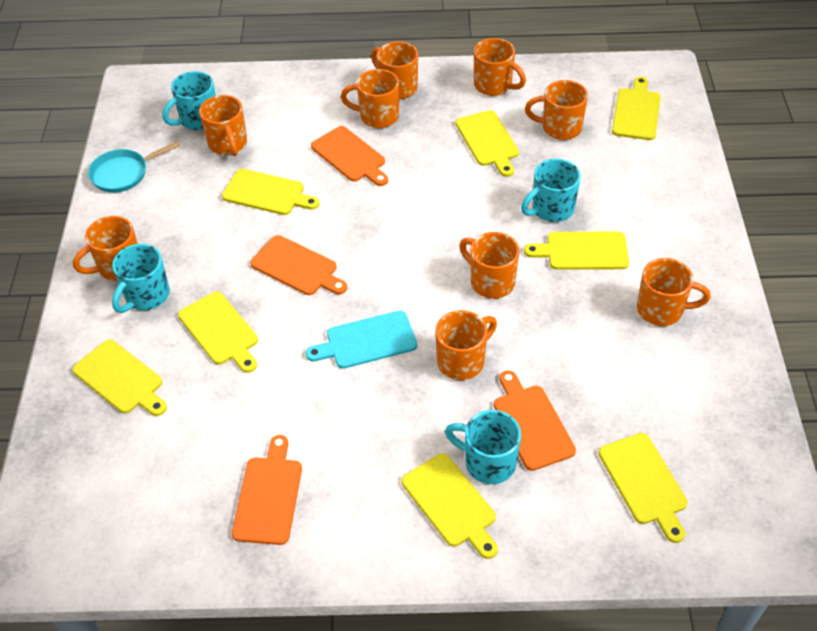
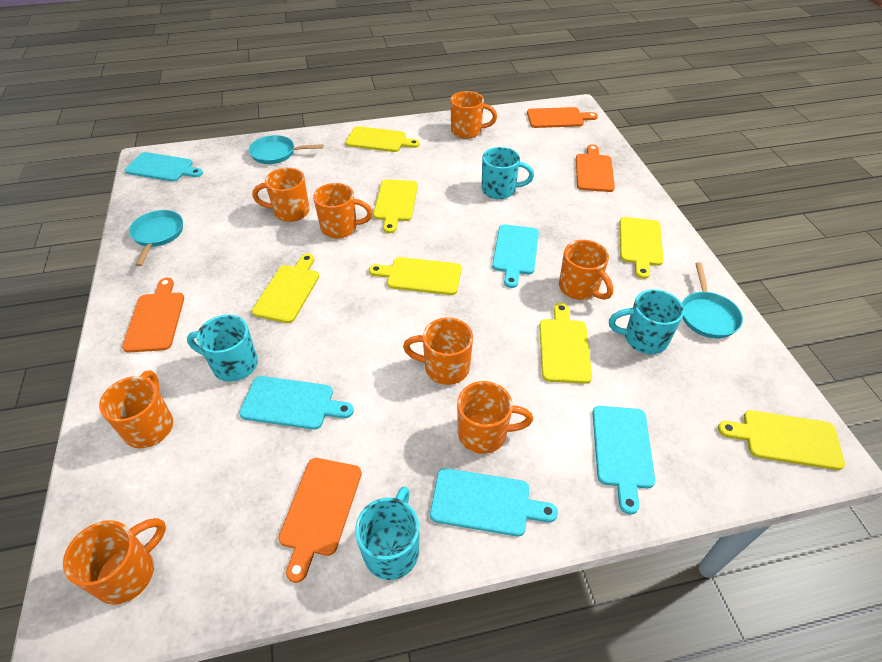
orange mug: 9 -> 8
turquoise cutting board: 1 -> 5
turquoise pan: 1 -> 3
yellow cutting board: 8 -> 7

